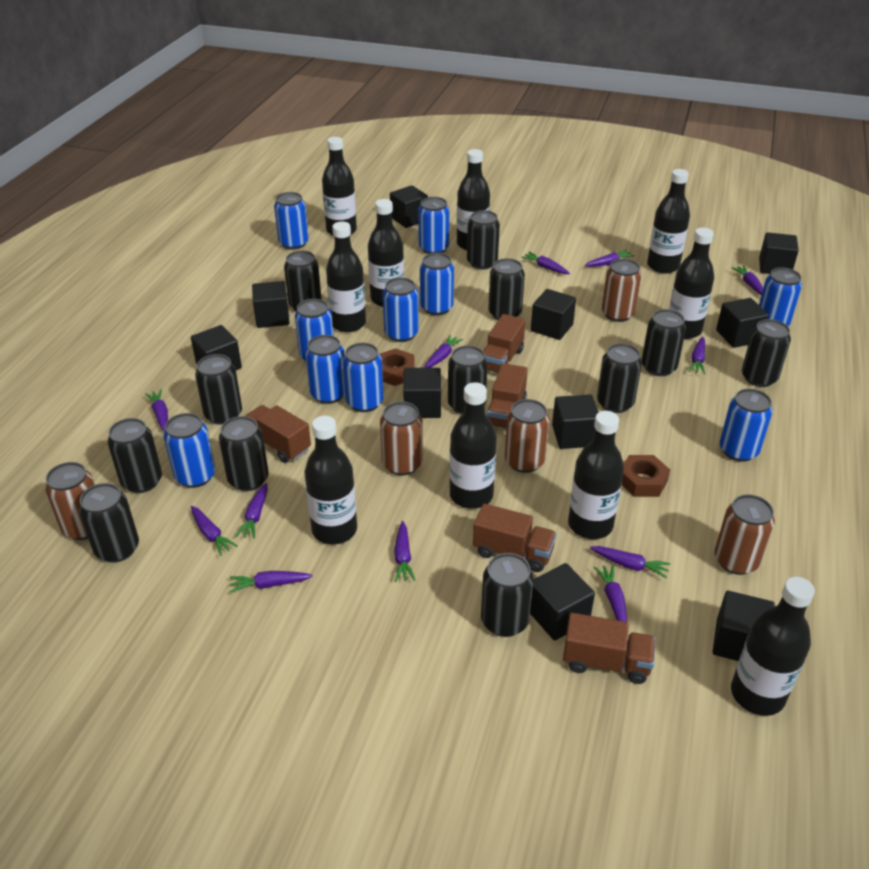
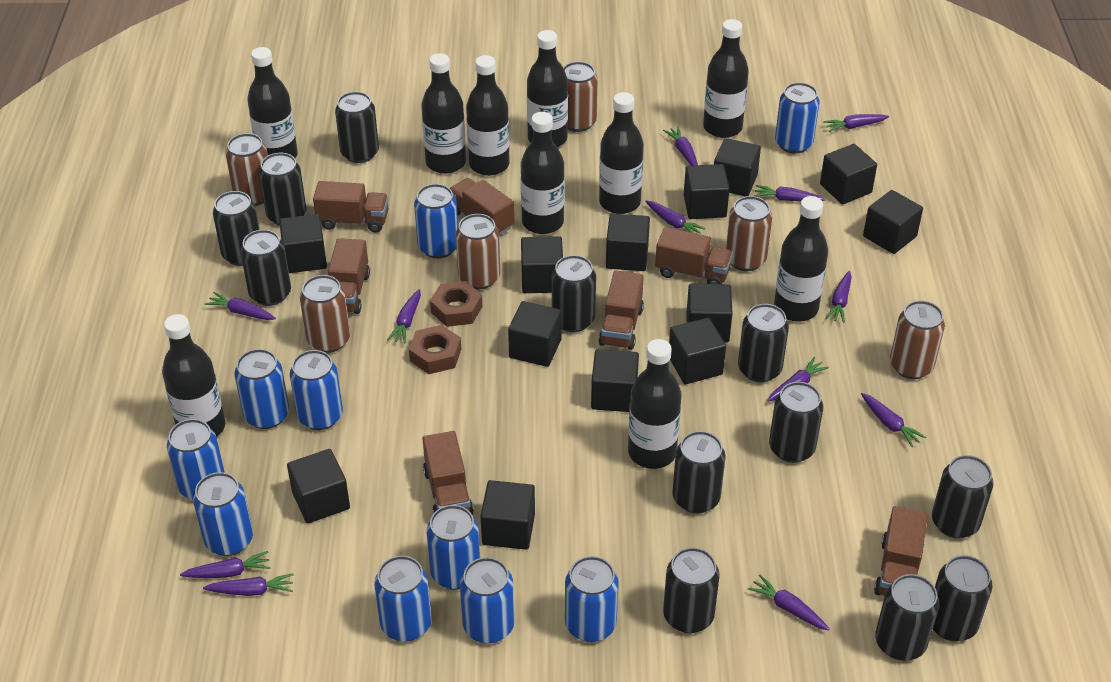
black cube: 10 -> 13
brown can: 5 -> 6
brown truck: 5 -> 7

